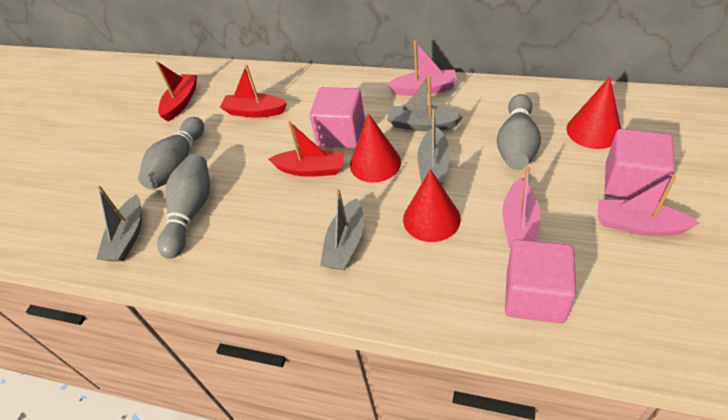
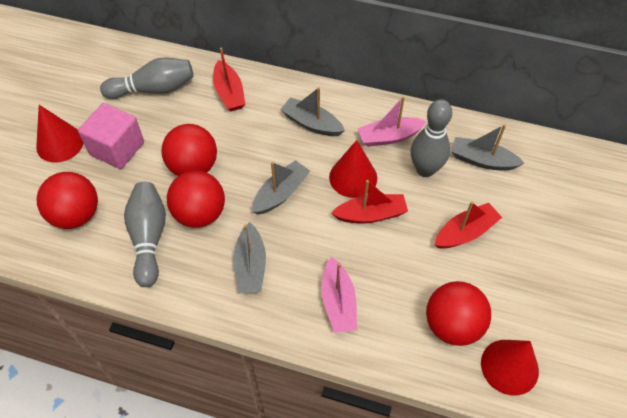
pink boat: 3 -> 2
pink cube: 3 -> 1
red ball: 0 -> 4

